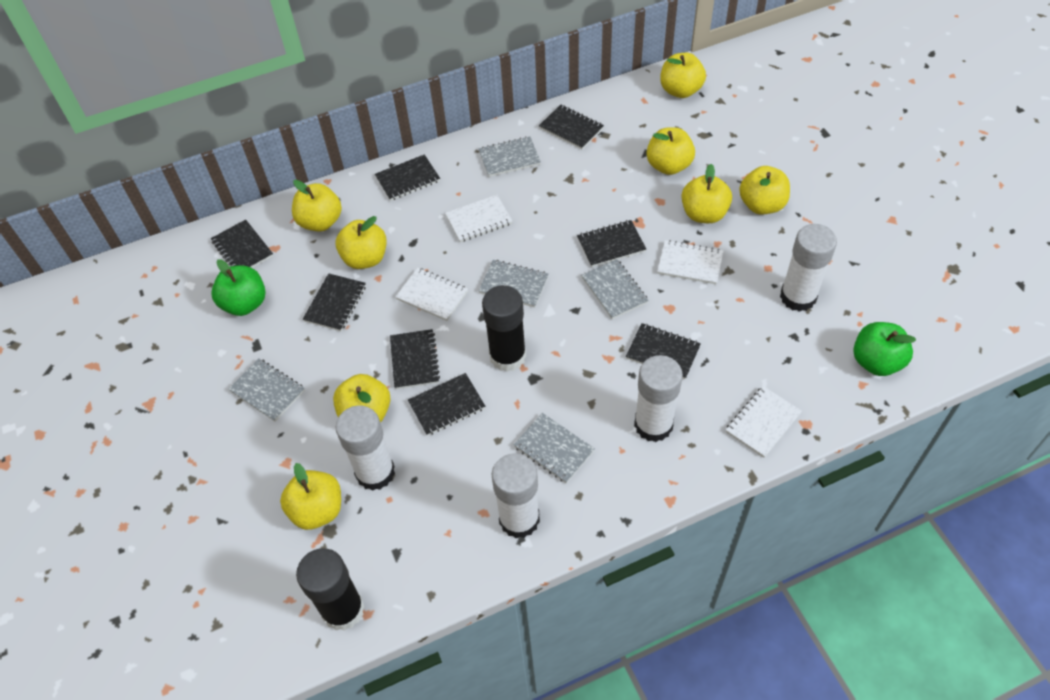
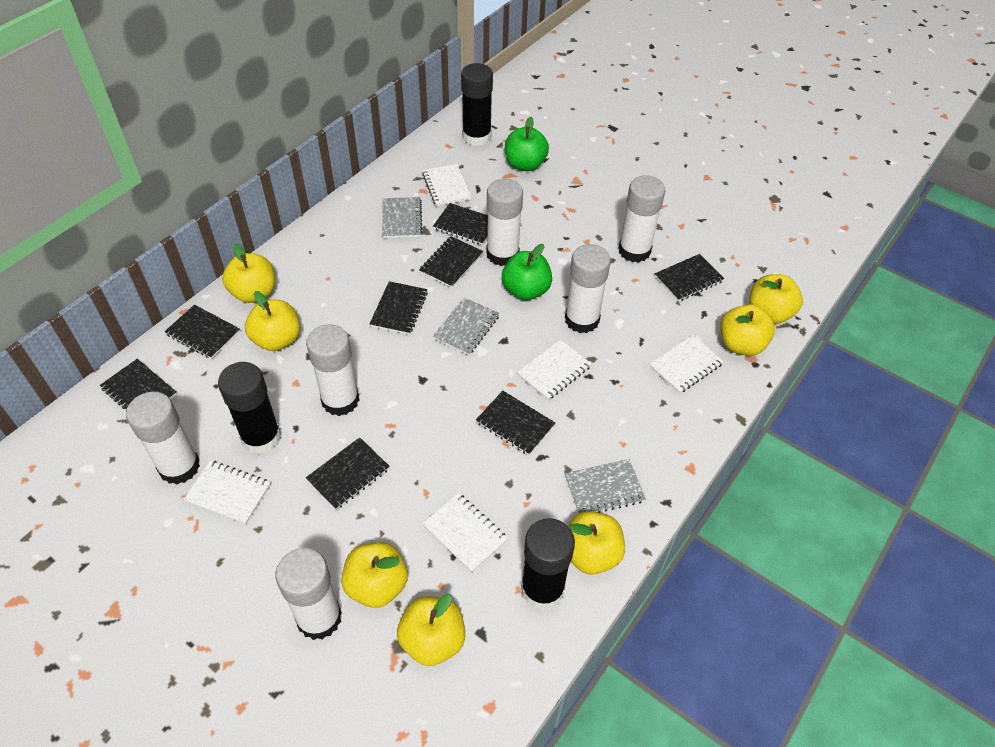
black glue stick: 2 -> 3
grey notebook: 5 -> 3
white glue stick: 4 -> 6
white notebook: 4 -> 5
yellow apple: 8 -> 7

